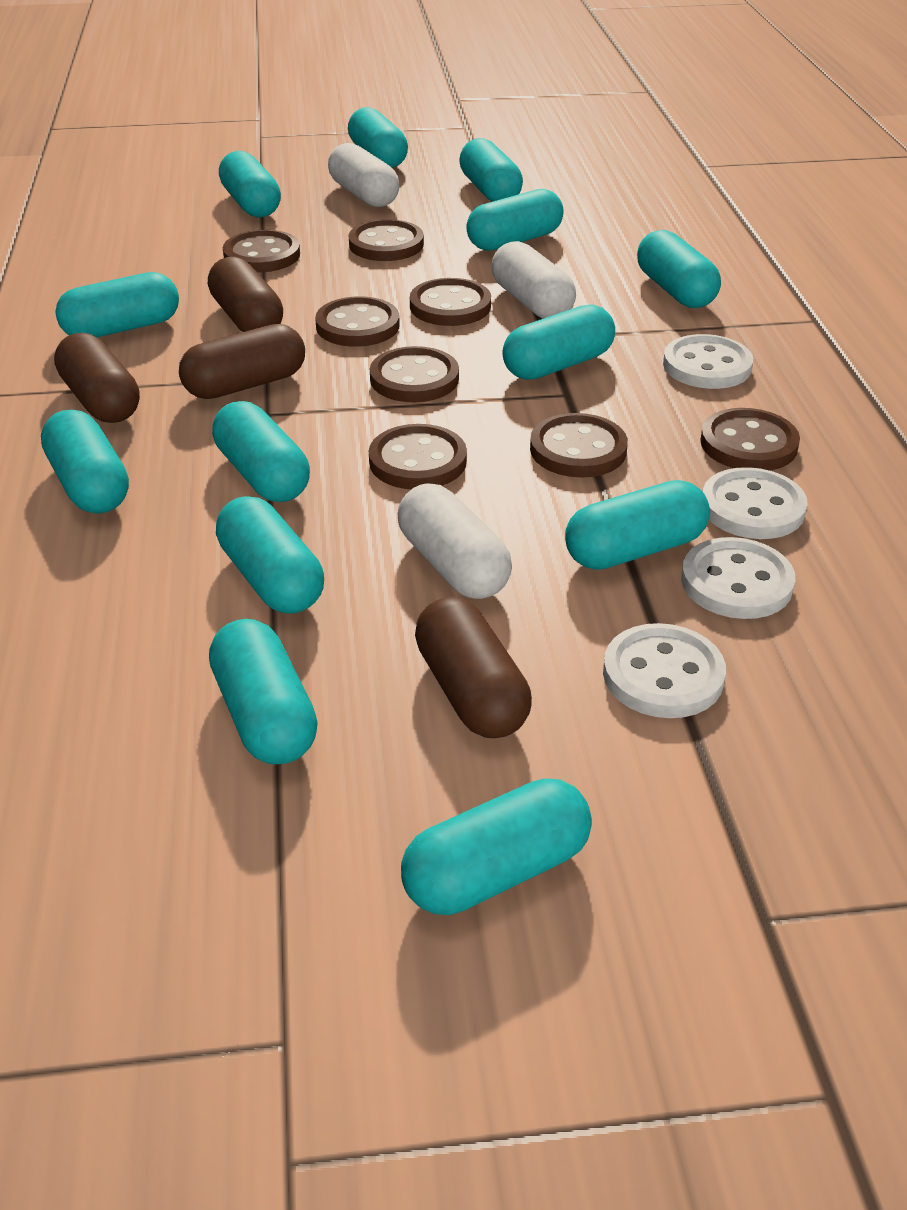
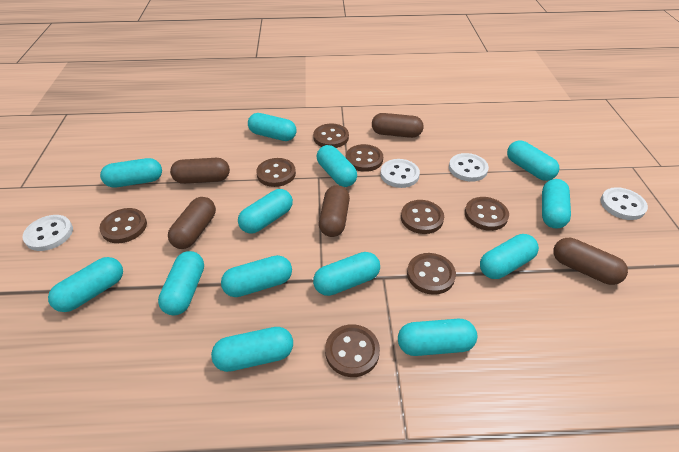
brown capsule: 4 -> 5
white capsule: 3 -> 0

